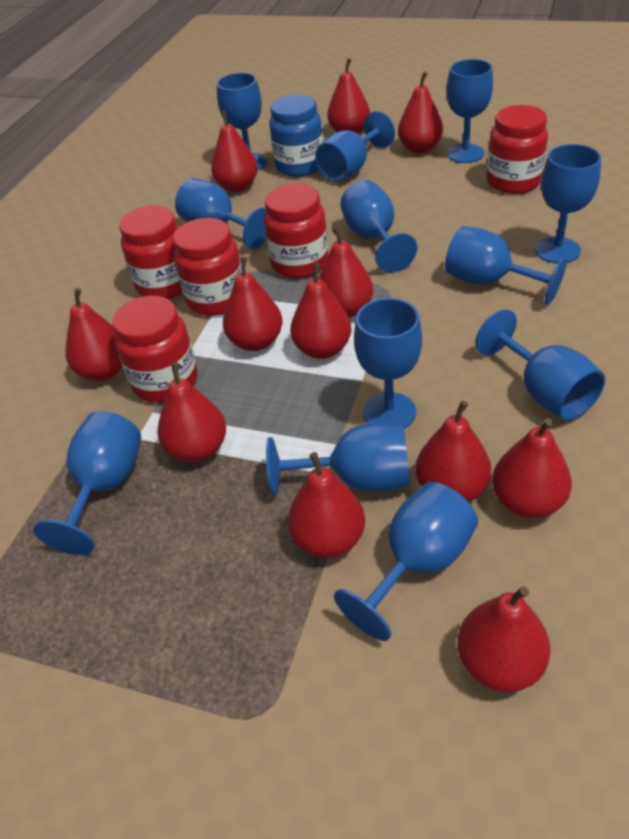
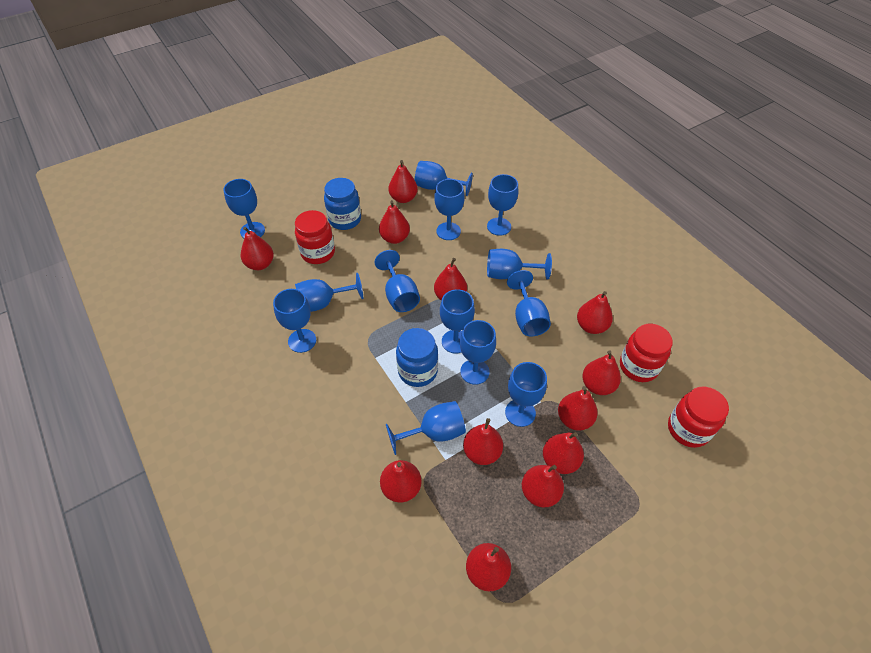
blue goblet: 12 -> 13
blue jar: 1 -> 2
red jar: 5 -> 3

